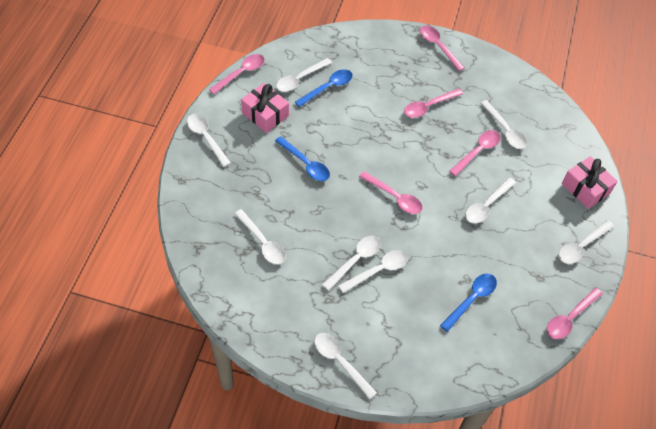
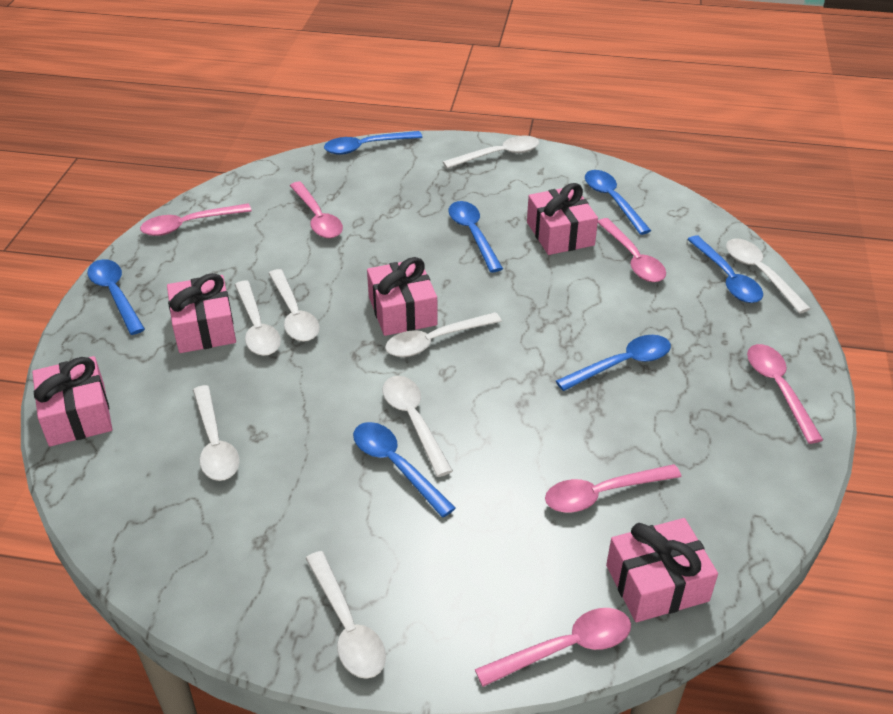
blue spoon: 3 -> 7
pink gift: 2 -> 5
white spoon: 9 -> 8

